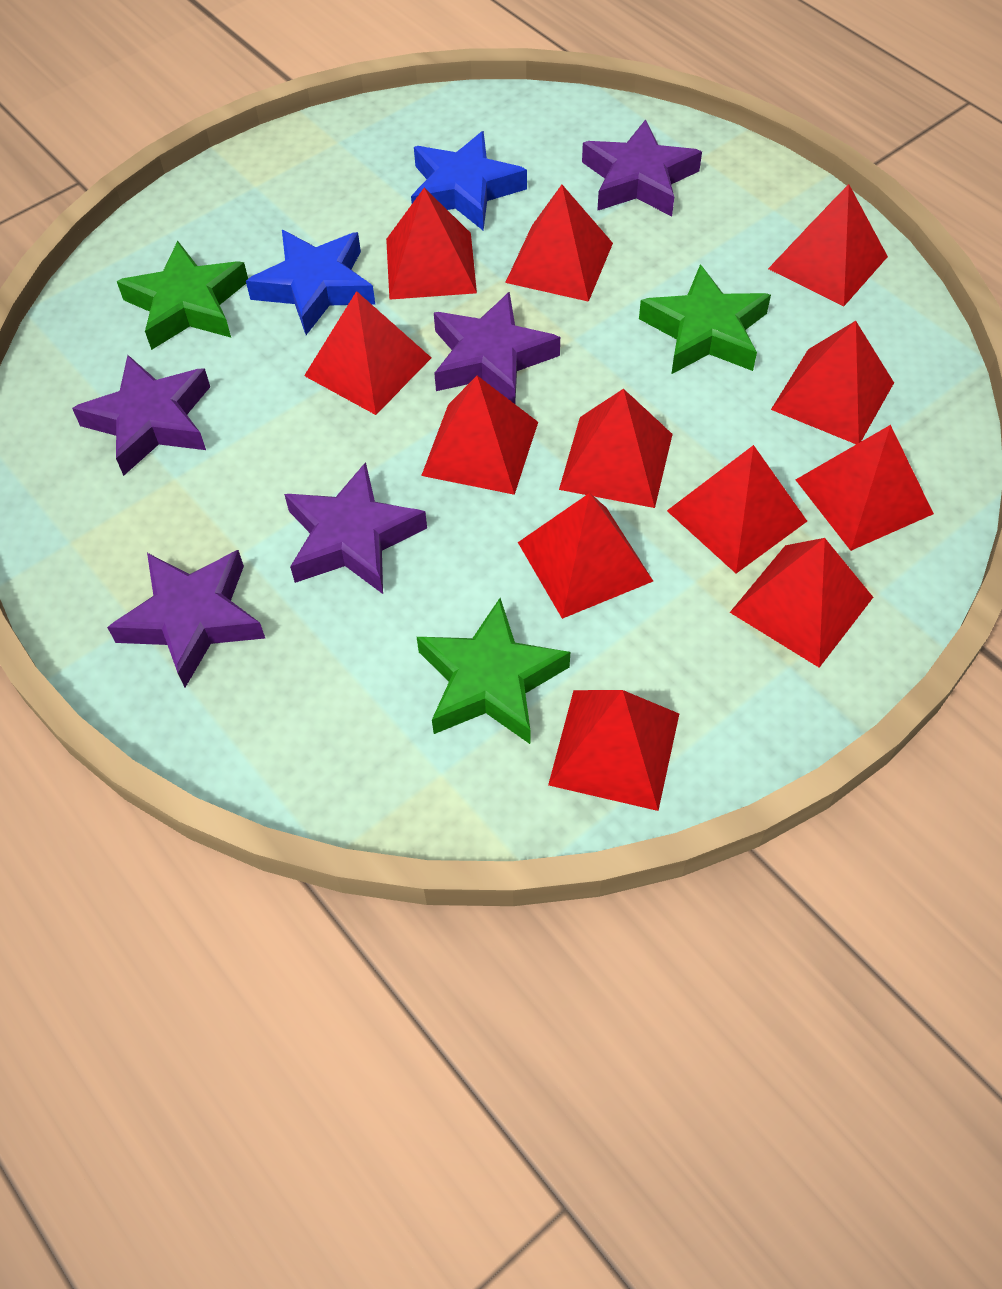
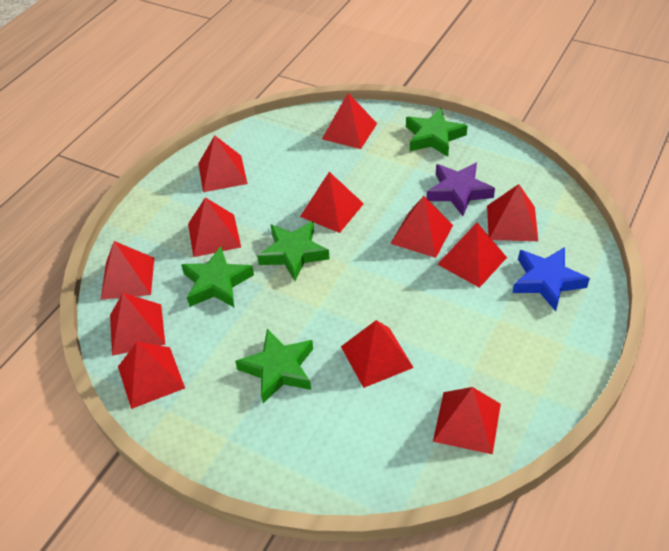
blue star: 2 -> 1
green star: 3 -> 4
purple star: 5 -> 1

